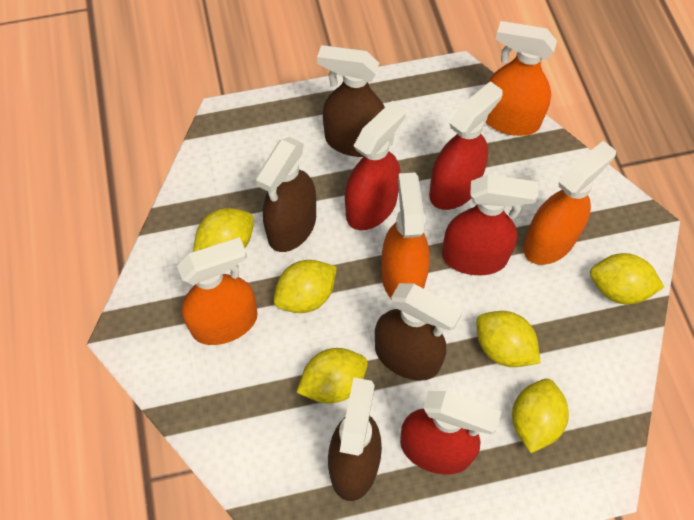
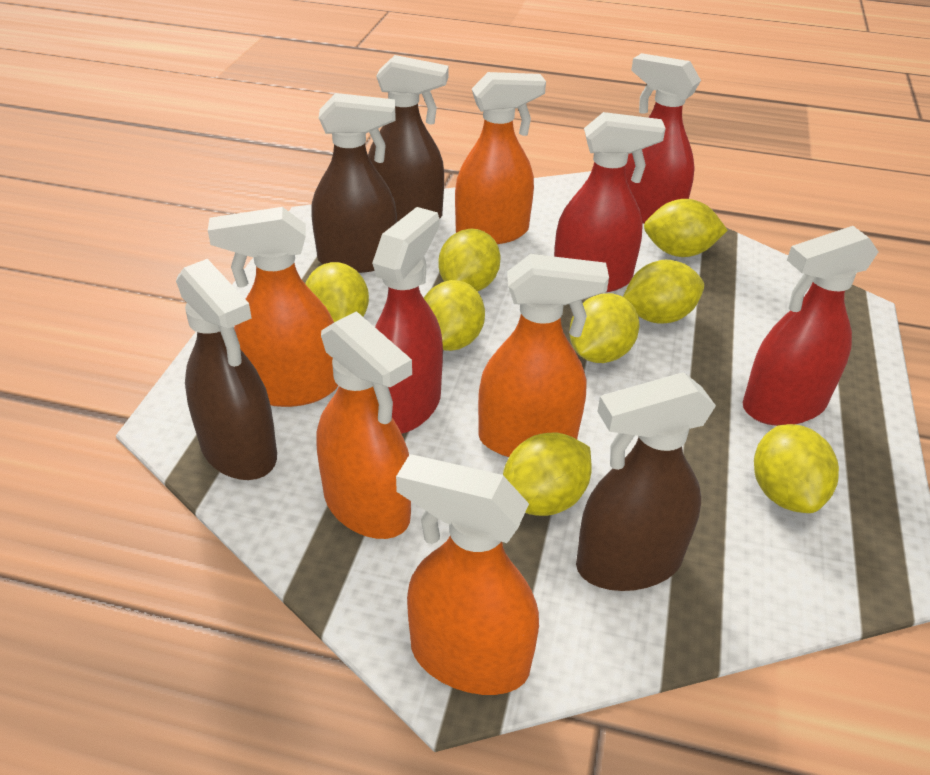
orange spray bottle: 4 -> 5
yellow lemon: 6 -> 8

